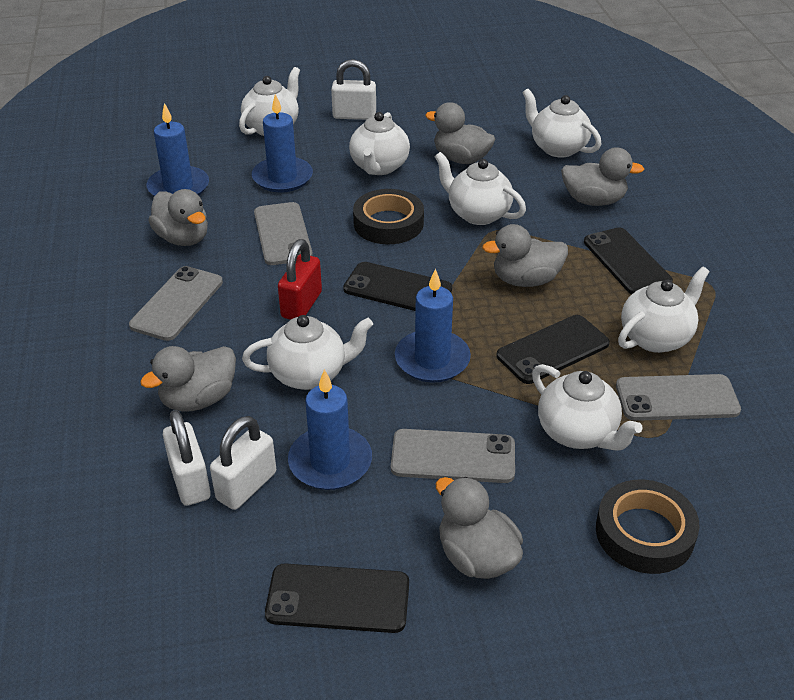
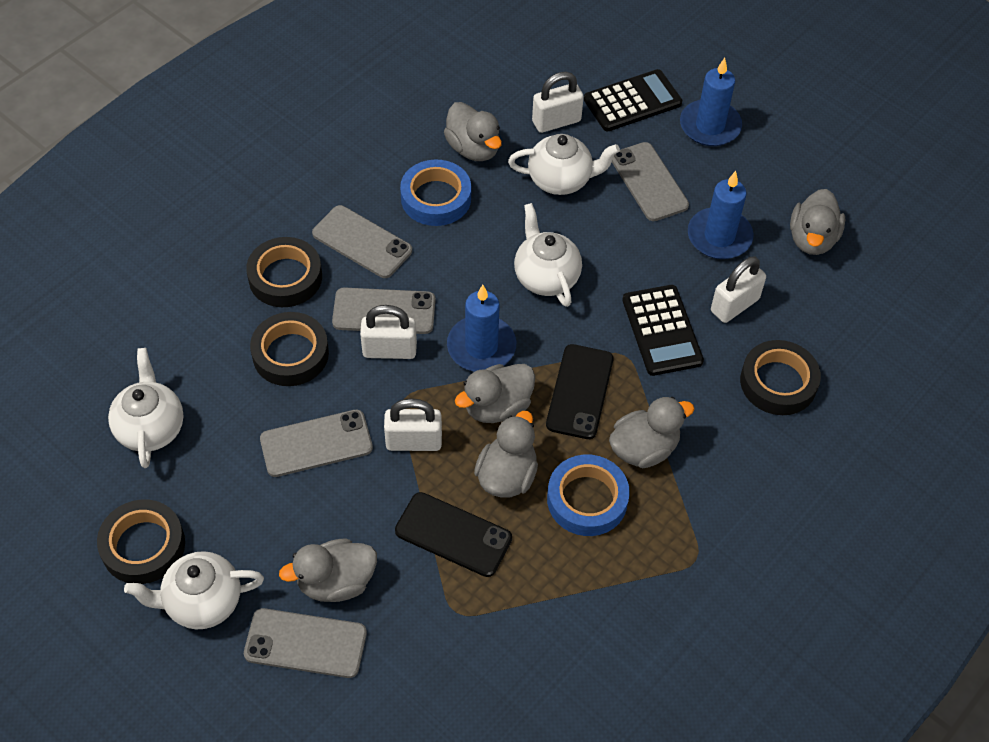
black calculator: 0 -> 2
black phone: 4 -> 2
black tape: 2 -> 4
blue candle: 4 -> 3
blue tape: 0 -> 2
grey phone: 4 -> 5
red padlock: 1 -> 0
white padlock: 3 -> 4
white teapot: 7 -> 4

